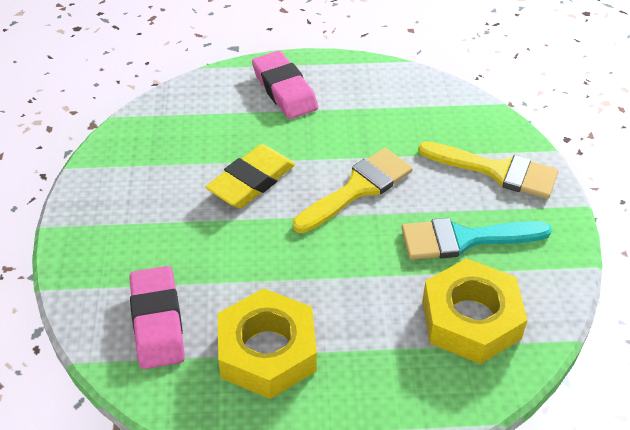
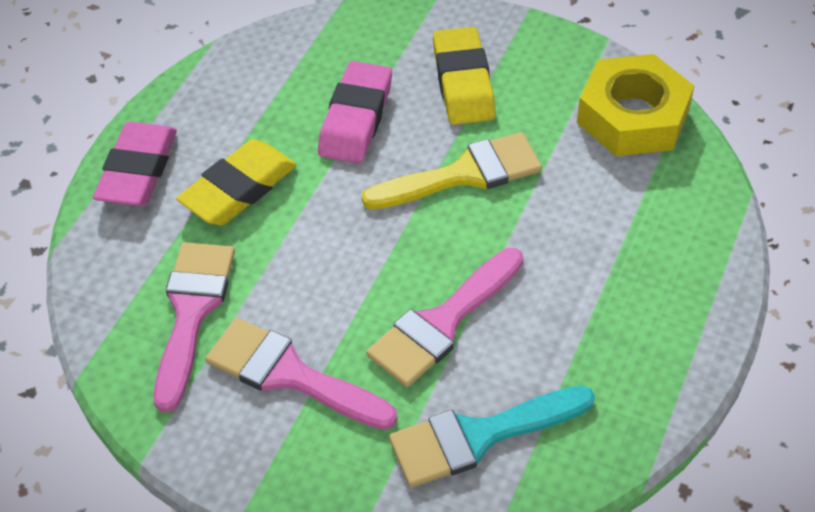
pink brush: 0 -> 3
yellow brush: 2 -> 1
yellow eraser: 1 -> 2
yellow nut: 2 -> 1

